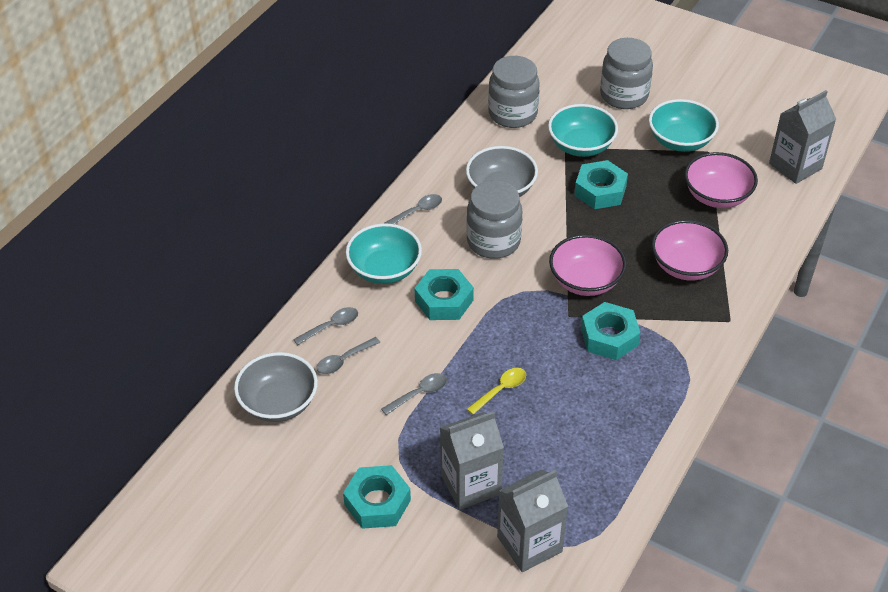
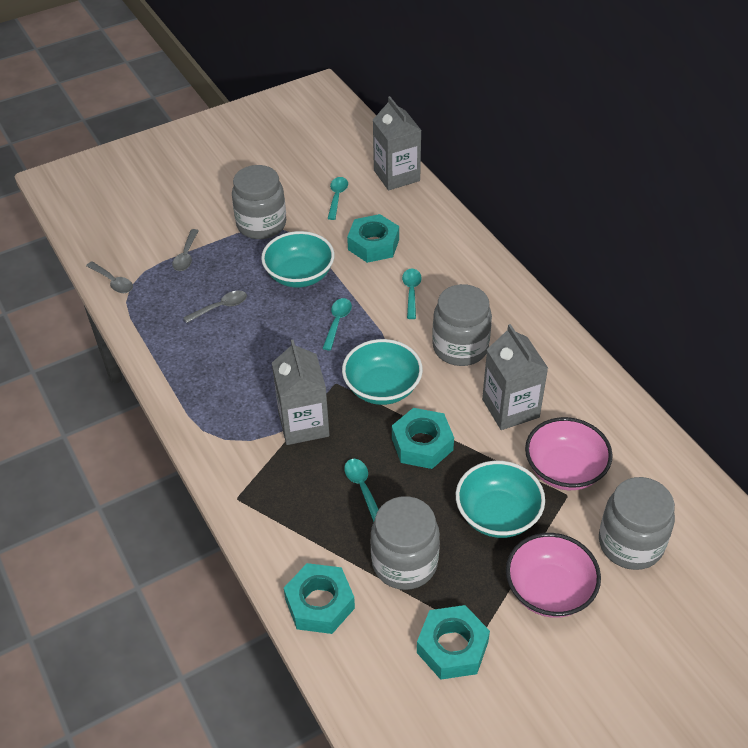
grey bowl: 2 -> 0
grey jar: 3 -> 4
grey spoon: 4 -> 3
pink bowl: 3 -> 2
turquoise spoon: 0 -> 4
yellow spoon: 1 -> 0

